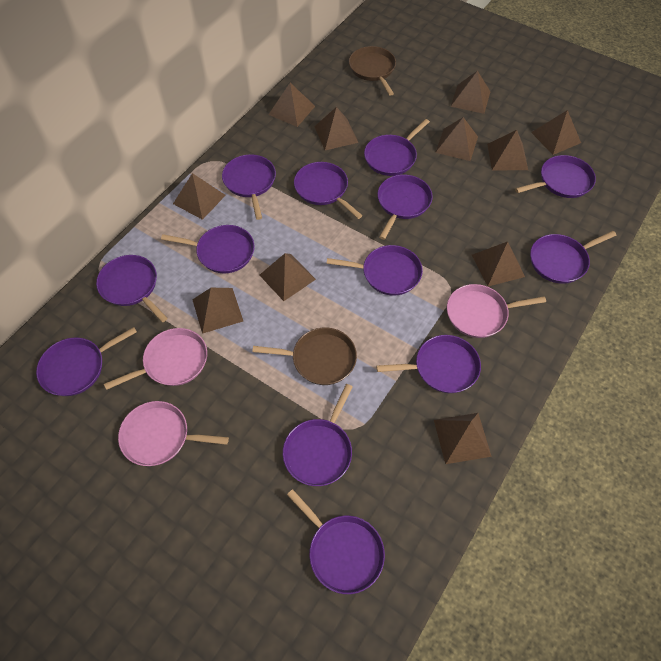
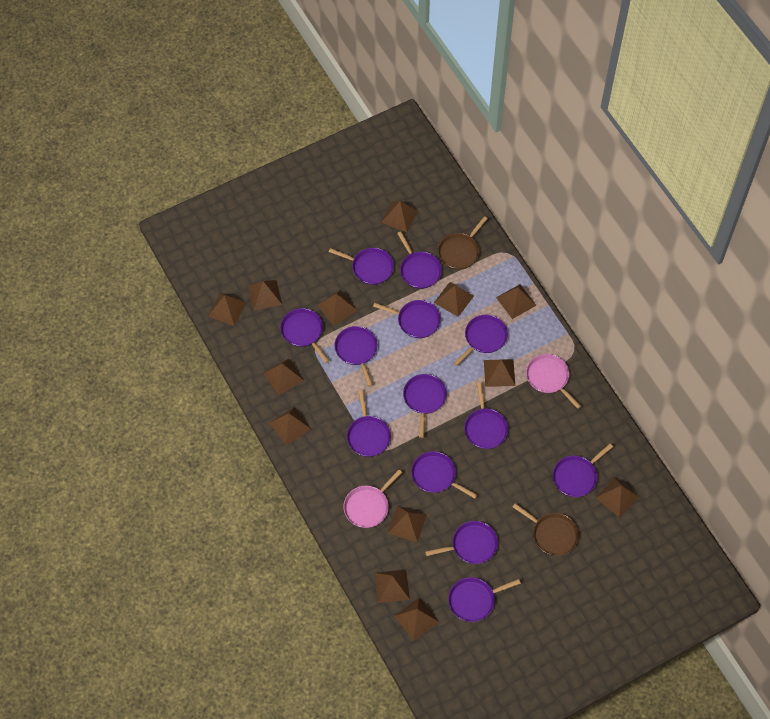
brown pyramid: 11 -> 13
pink pan: 3 -> 2

